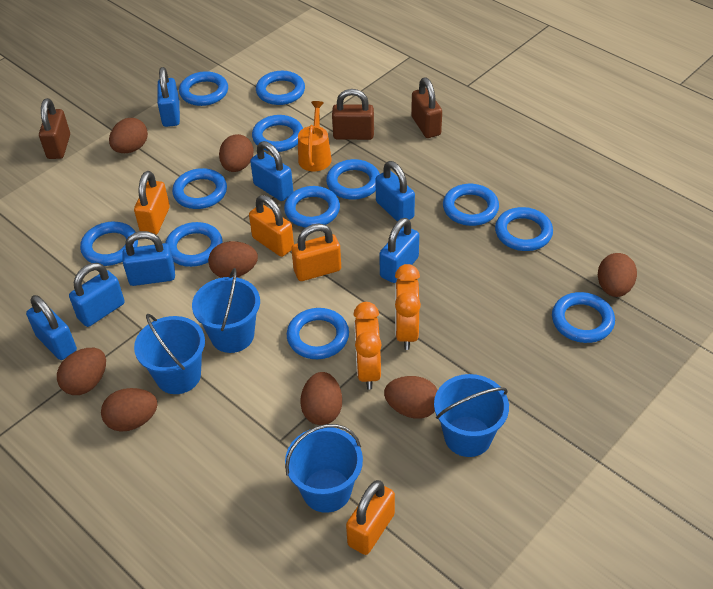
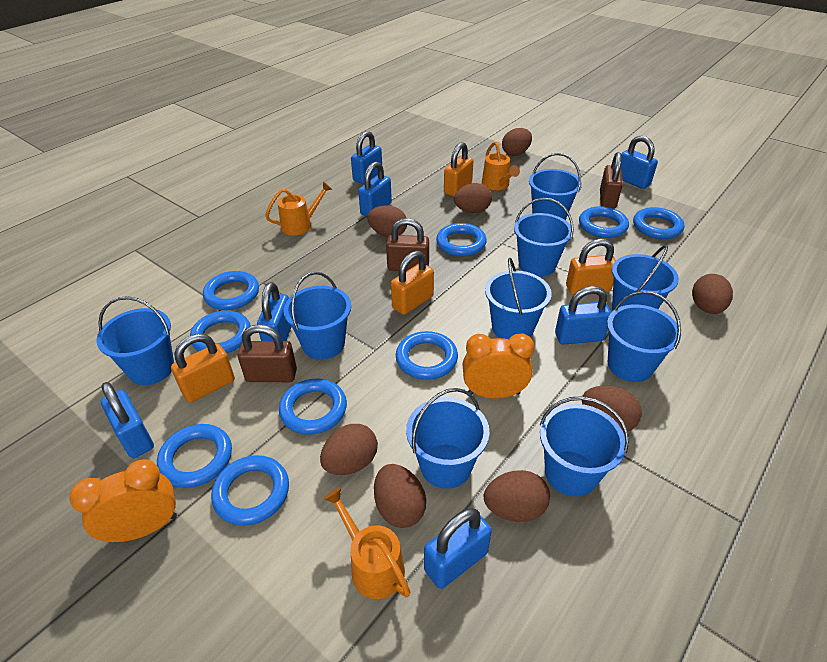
blue bucket: 4 -> 9
blue ring: 12 -> 9
orange watering can: 1 -> 3

